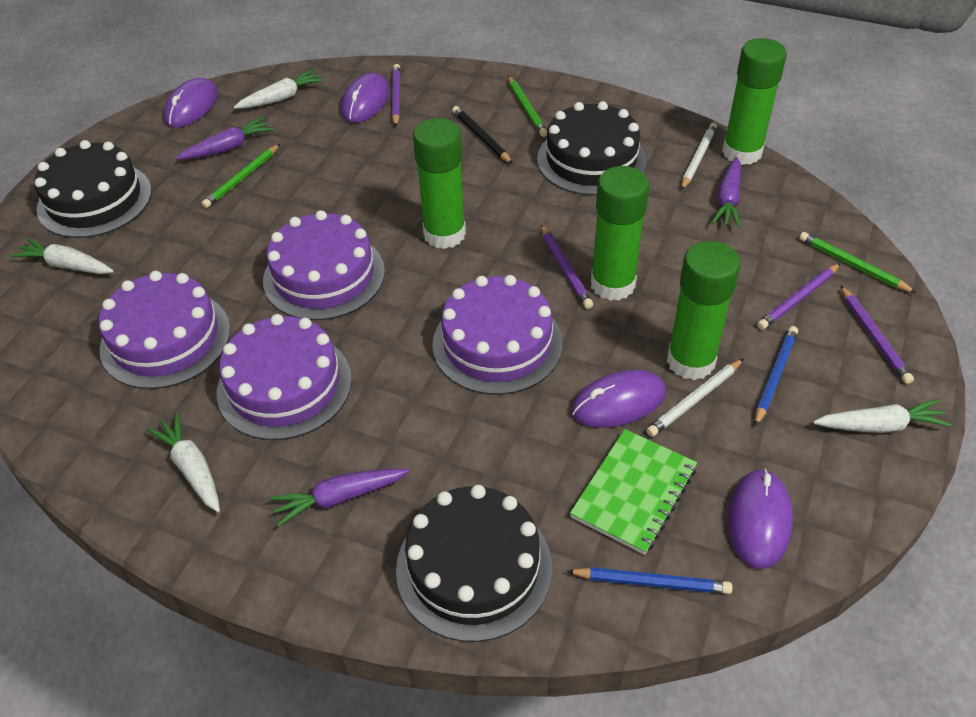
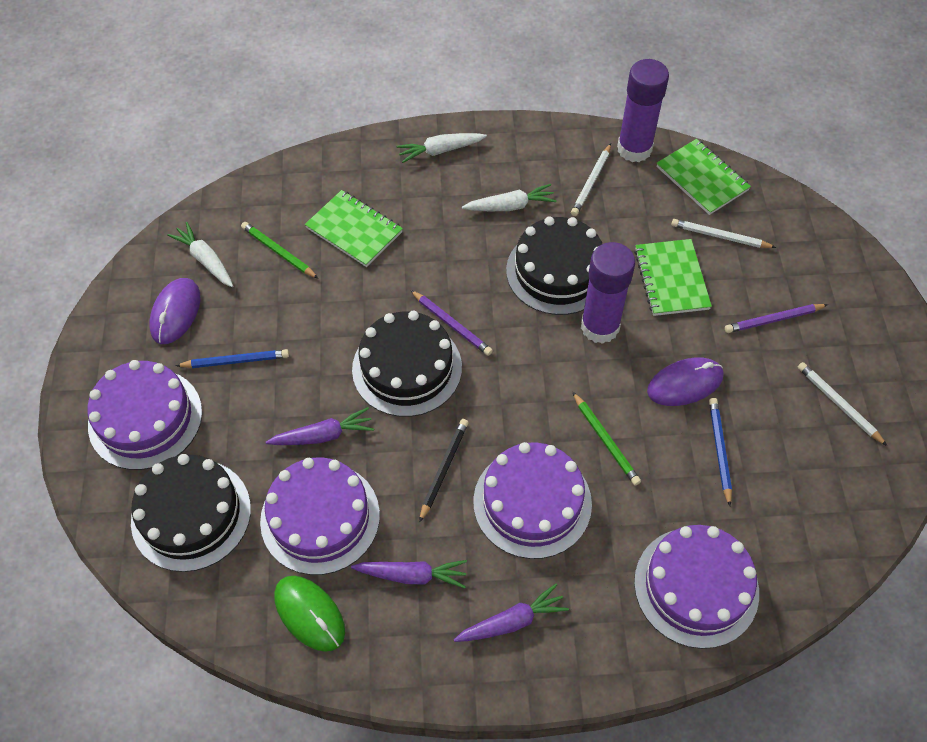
green glue stick: 4 -> 0
green mouse: 0 -> 1
green notebook: 1 -> 3
green pencil: 3 -> 2
purple glue stick: 0 -> 2
purple mouse: 4 -> 2
purple pencil: 4 -> 2
white carrot: 4 -> 3
white pencil: 2 -> 3

